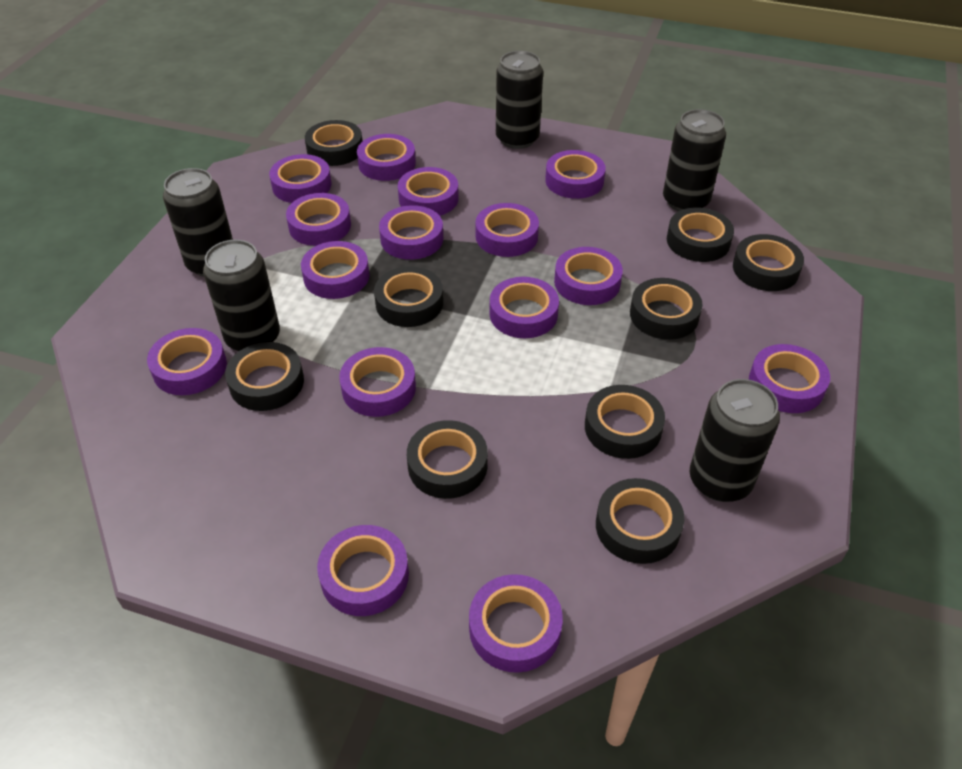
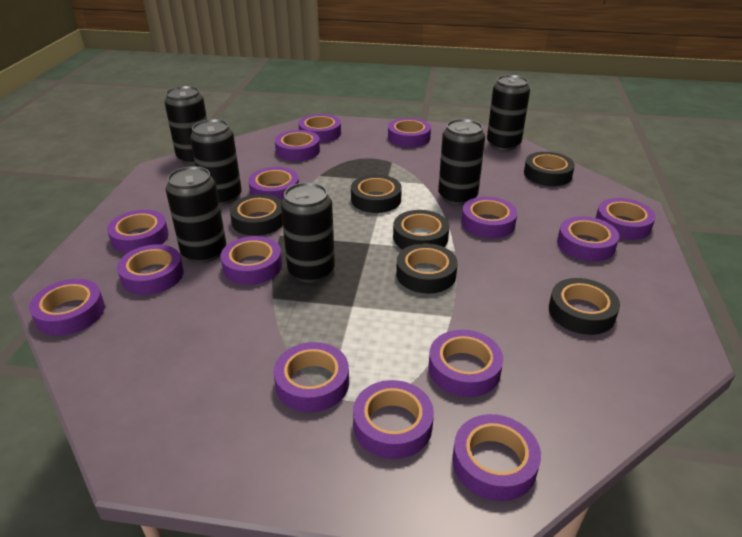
black can: 5 -> 6
black tape: 9 -> 6

